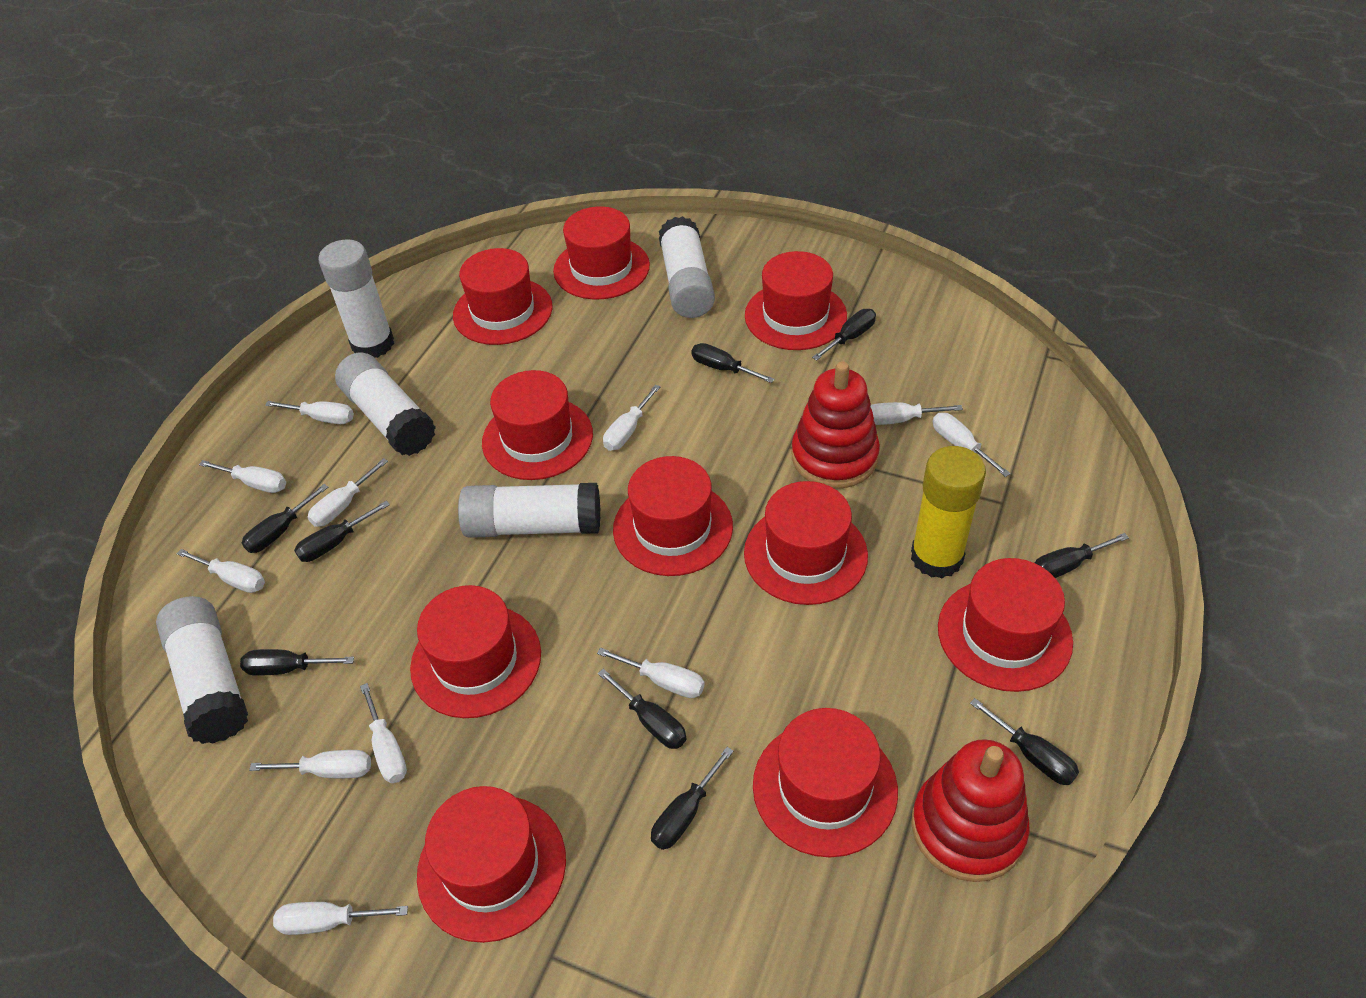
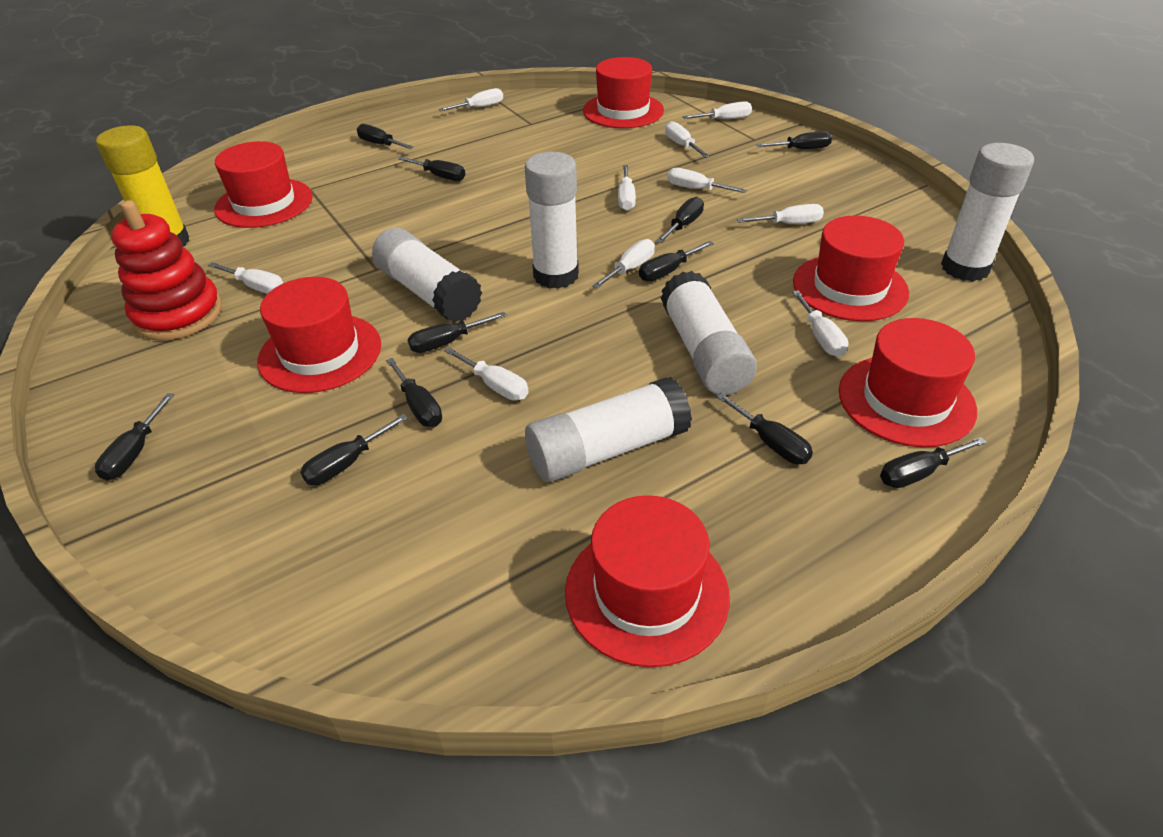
black screwdriver: 9 -> 11
red hat: 10 -> 6
red stacking toy: 2 -> 1
white screwdriver: 11 -> 10

